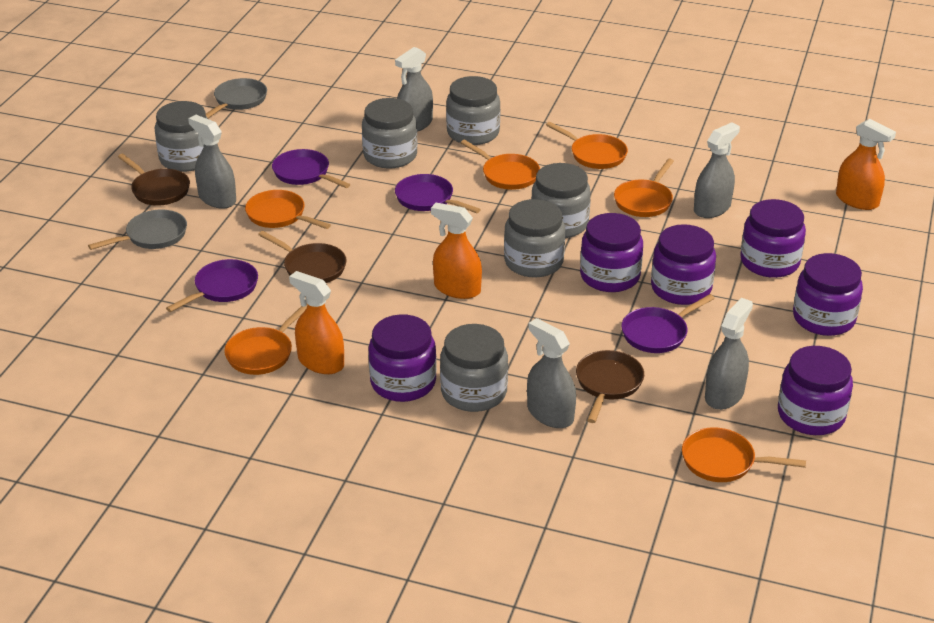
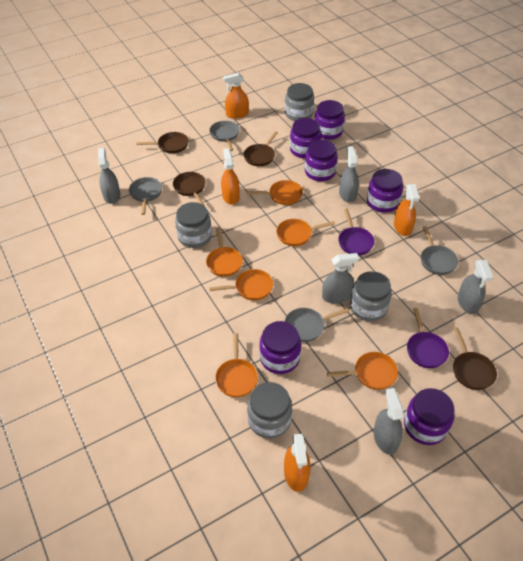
brown pan: 3 -> 4
grey jar: 6 -> 4
grey pan: 2 -> 4
orange spray bottle: 3 -> 4
purple pan: 4 -> 2

